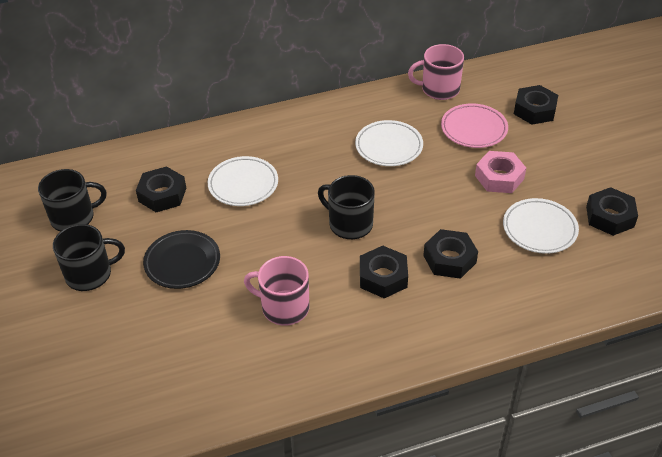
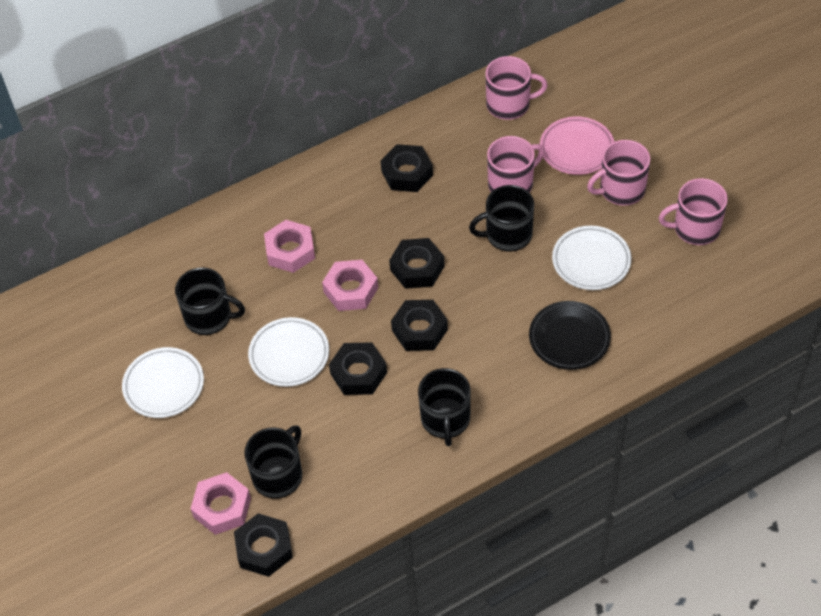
black mug: 3 -> 4
pink mug: 2 -> 4
pink nut: 1 -> 3

